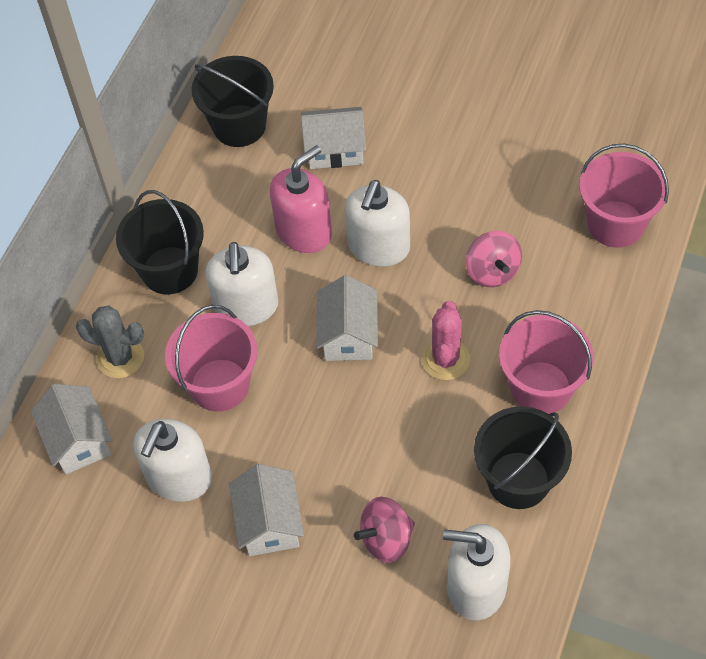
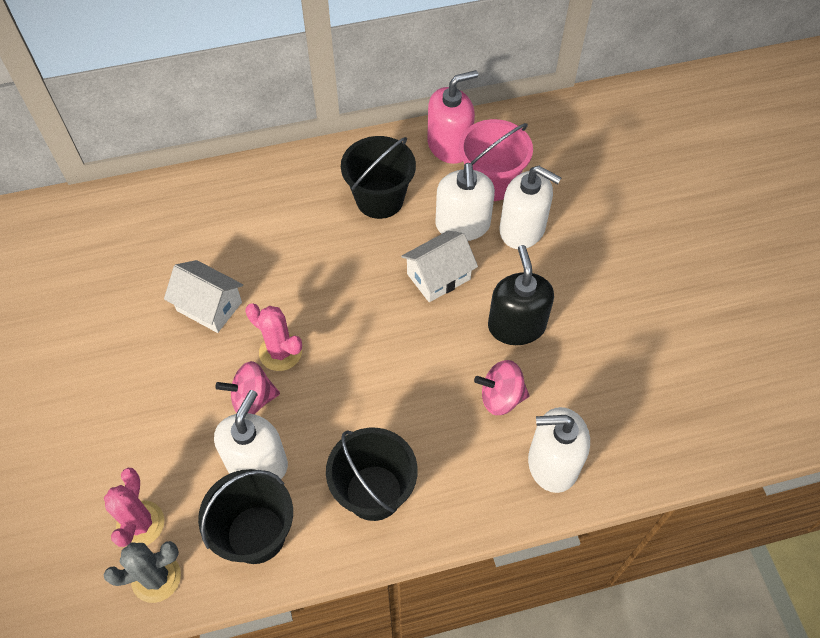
black soap dispenser: 0 -> 1
pink bucket: 3 -> 1
pink cactus: 1 -> 2
white house: 4 -> 2

